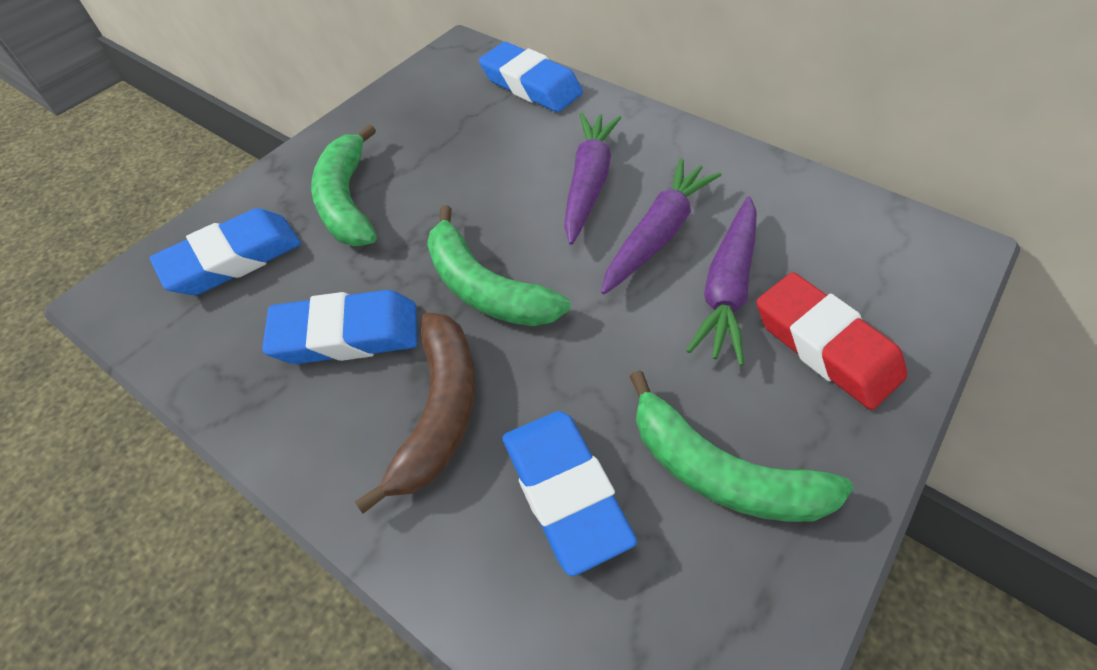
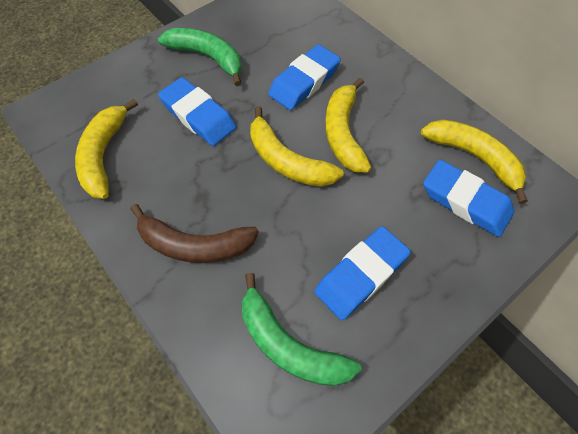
green banana: 3 -> 2
purple carrot: 3 -> 0
red eraser: 1 -> 0
yellow banana: 0 -> 4

